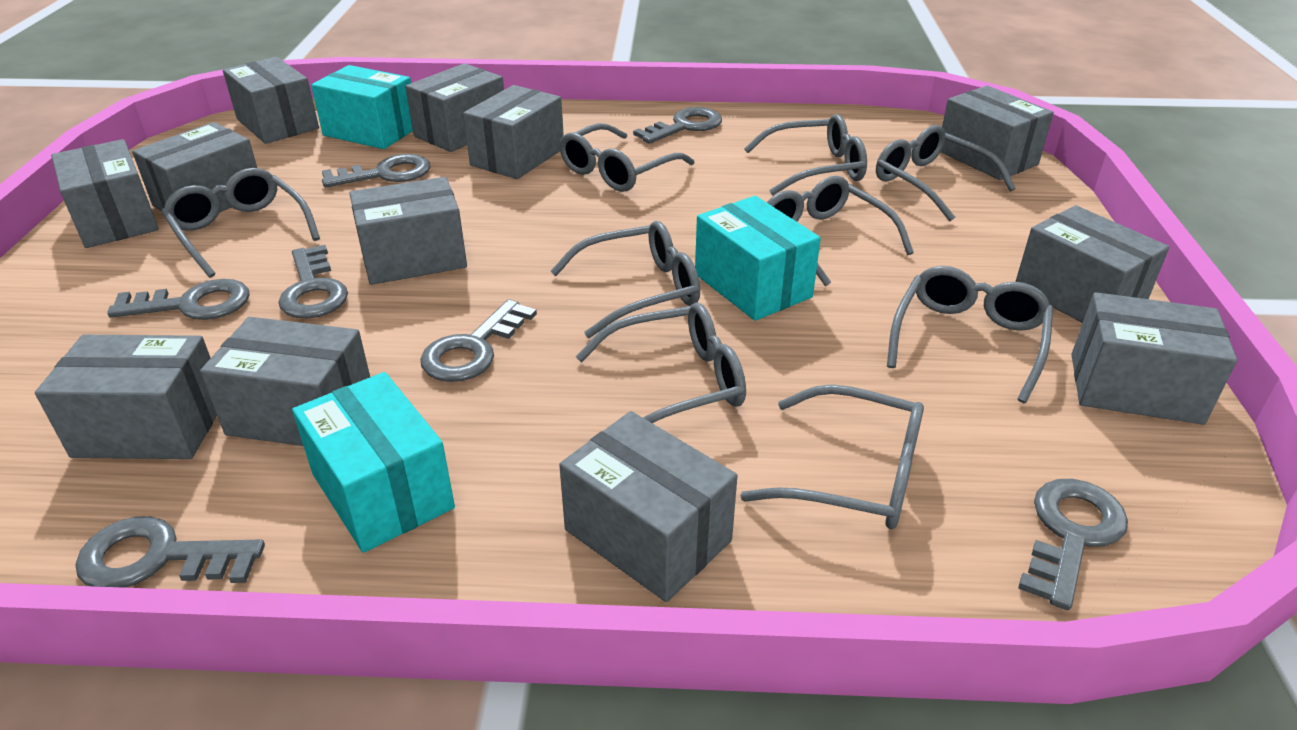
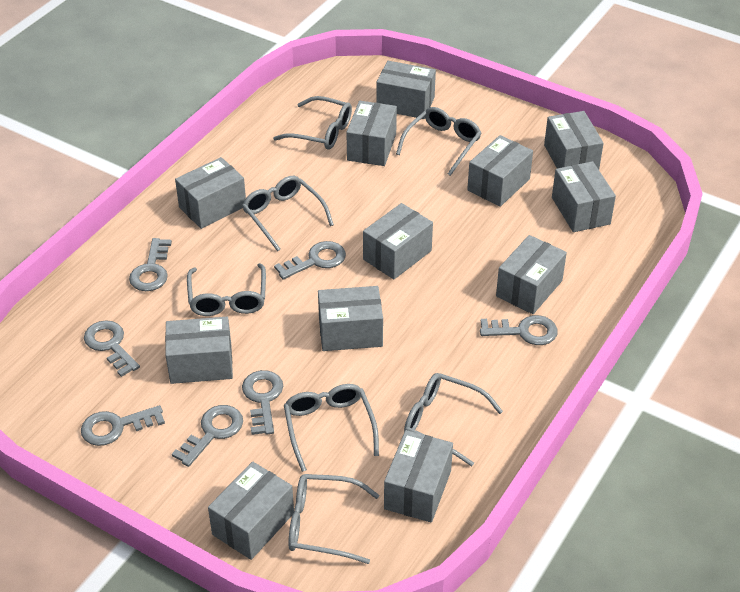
grey glasses: 9 -> 7
turquoise box: 3 -> 0

